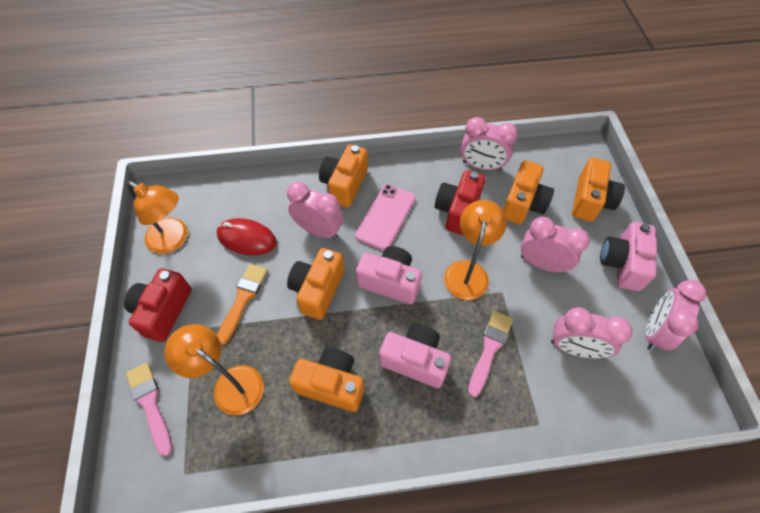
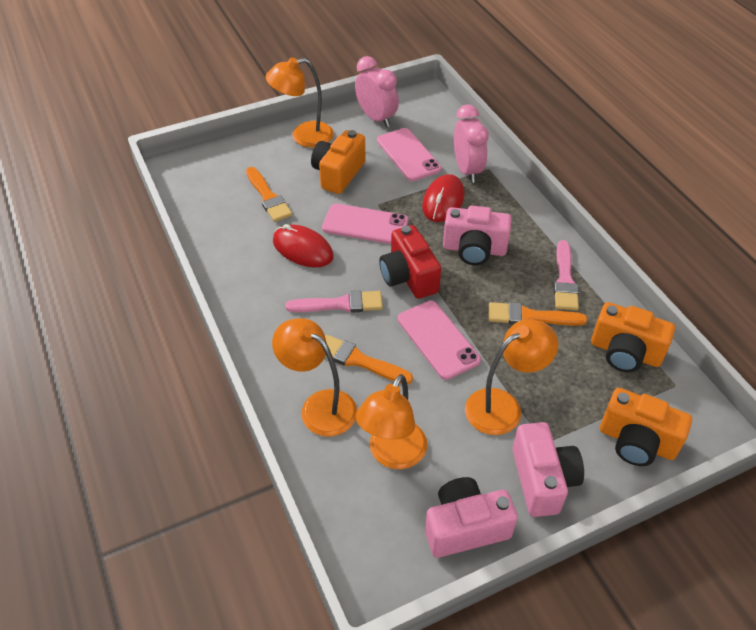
orange brush: 1 -> 3
orange camera: 5 -> 3
orange lamp: 3 -> 4
pink clock: 5 -> 2
pink phone: 1 -> 3
red camera: 2 -> 1
red mouse: 1 -> 2

